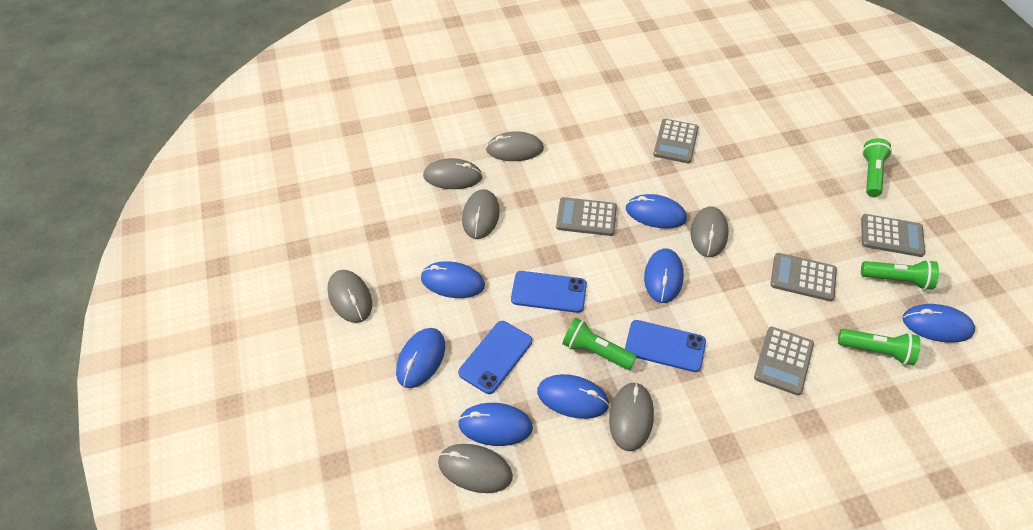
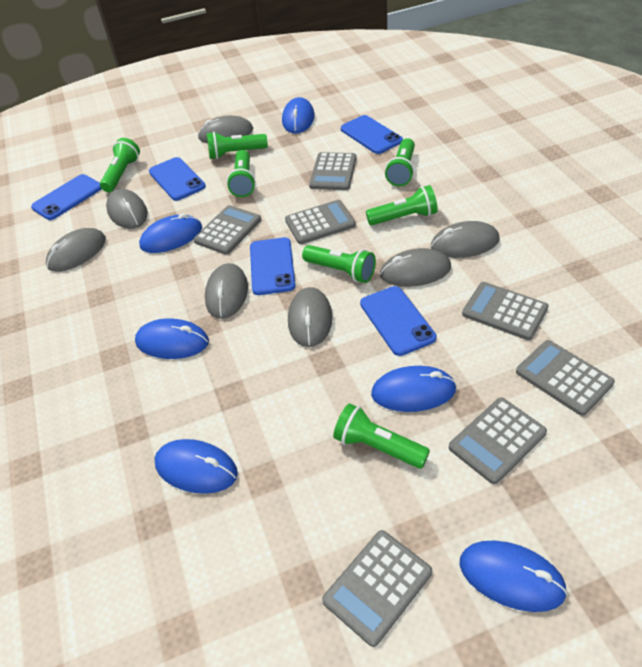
blue mouse: 7 -> 6
blue phone: 3 -> 5
green flashlight: 4 -> 7
grey calculator: 5 -> 7

